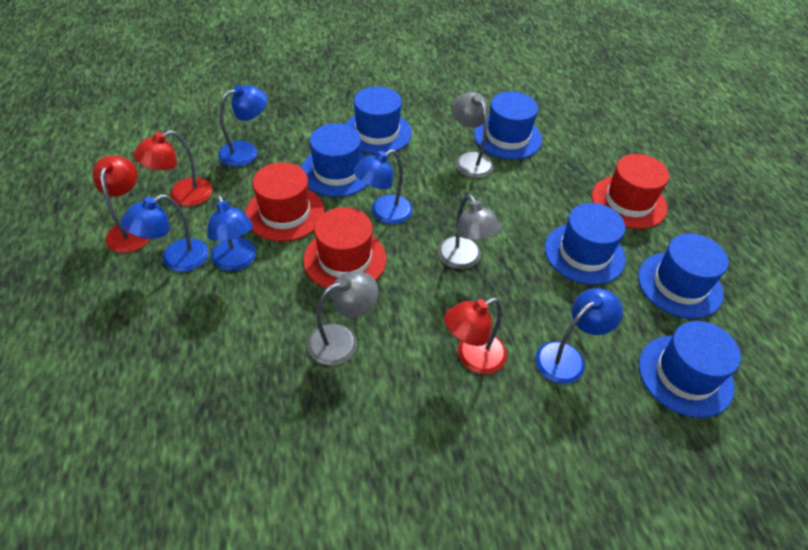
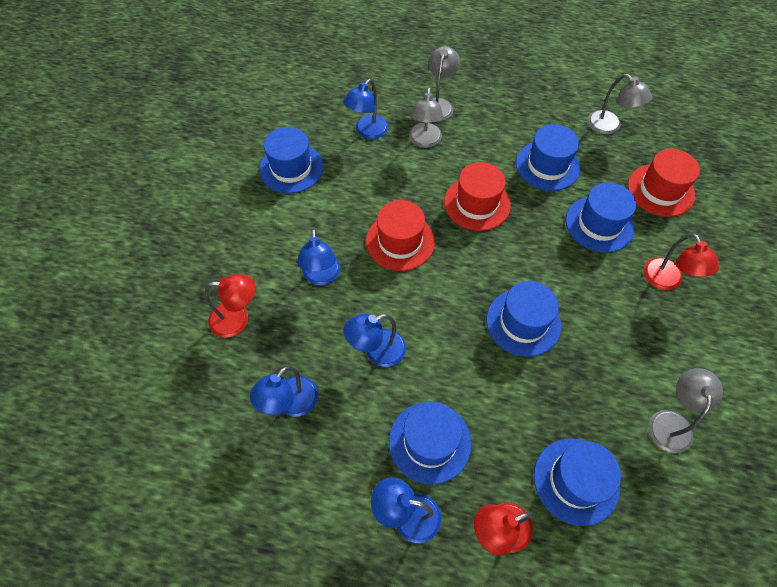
grey lamp: 3 -> 4

